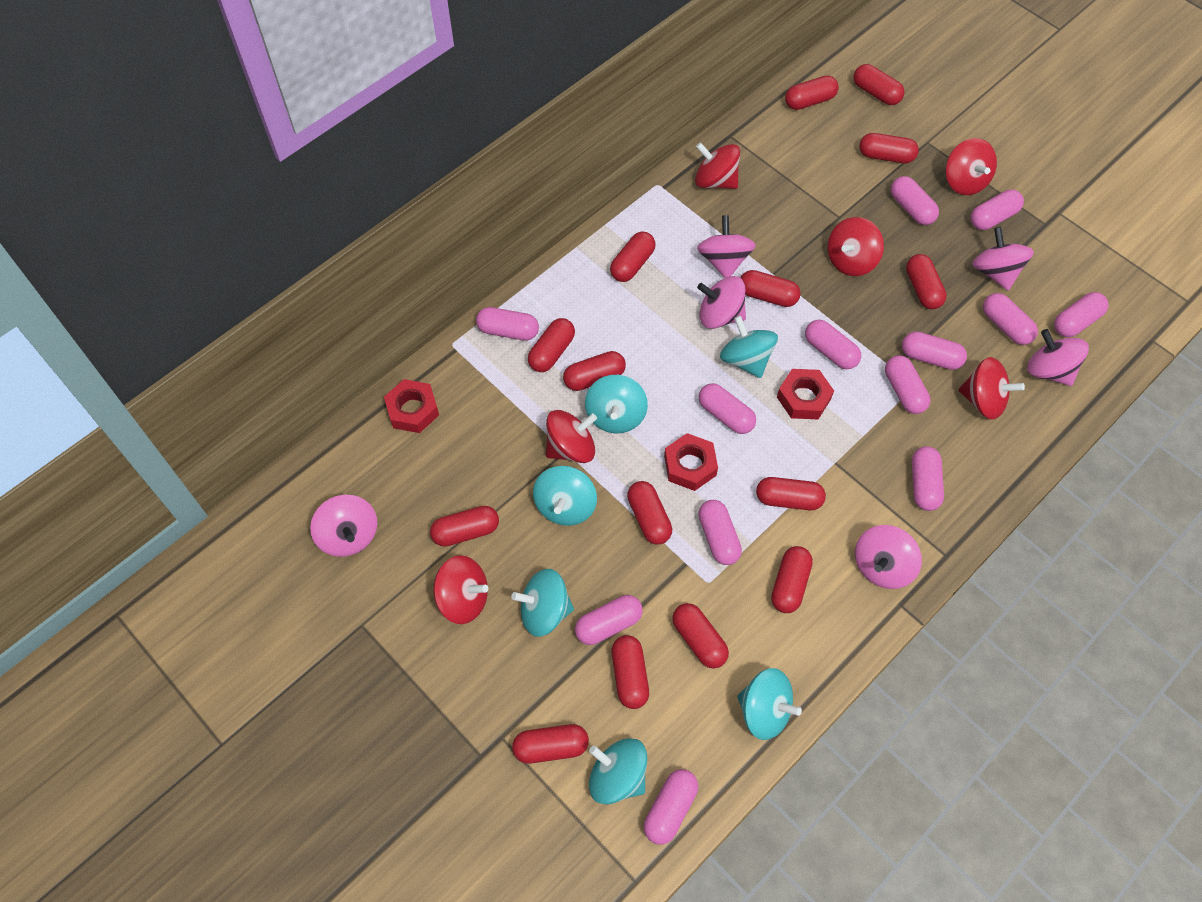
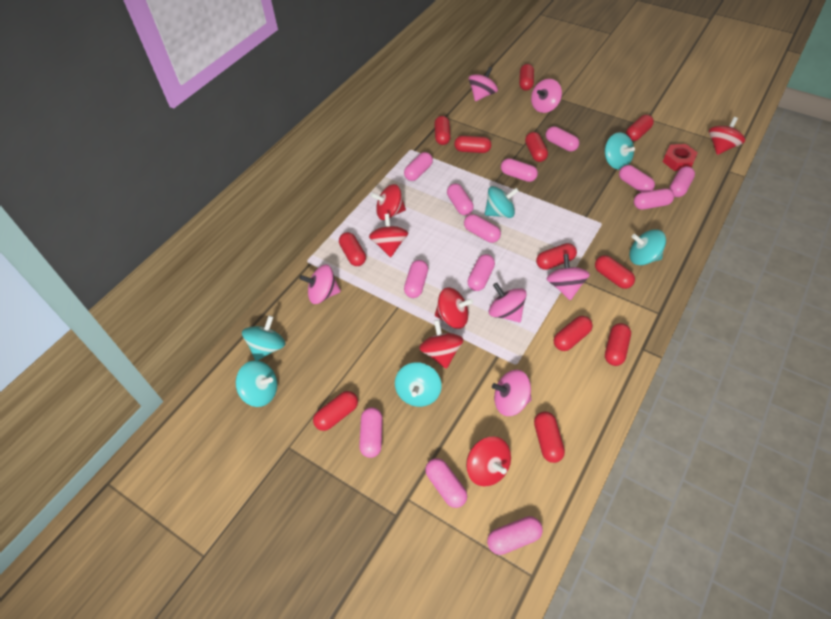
red capsule: 15 -> 12
red nut: 3 -> 1

